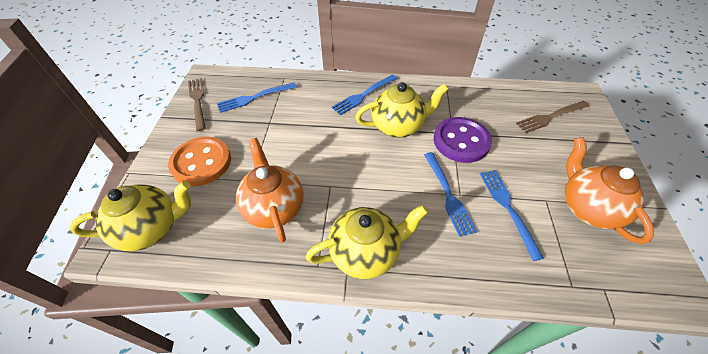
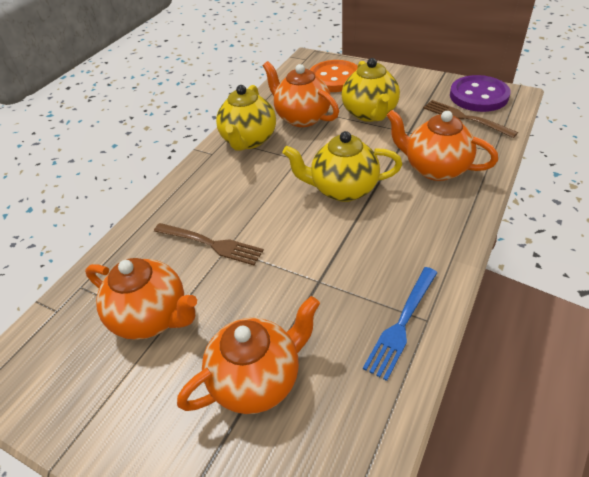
blue fork: 4 -> 1
orange teapot: 2 -> 4

